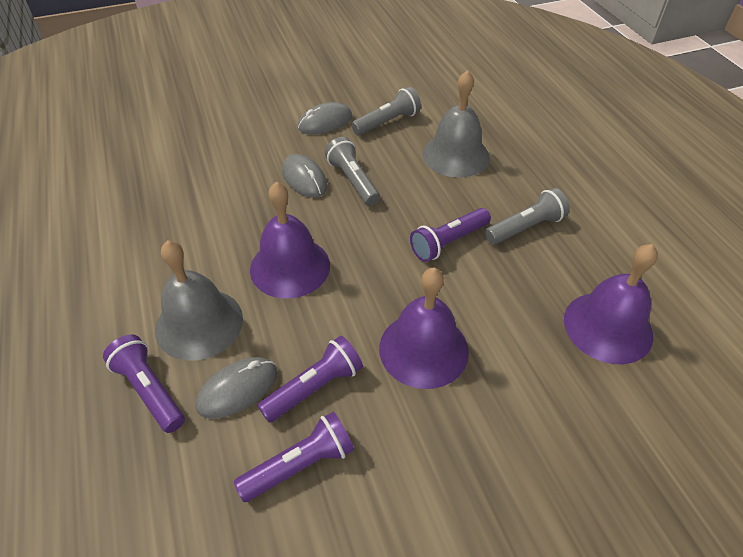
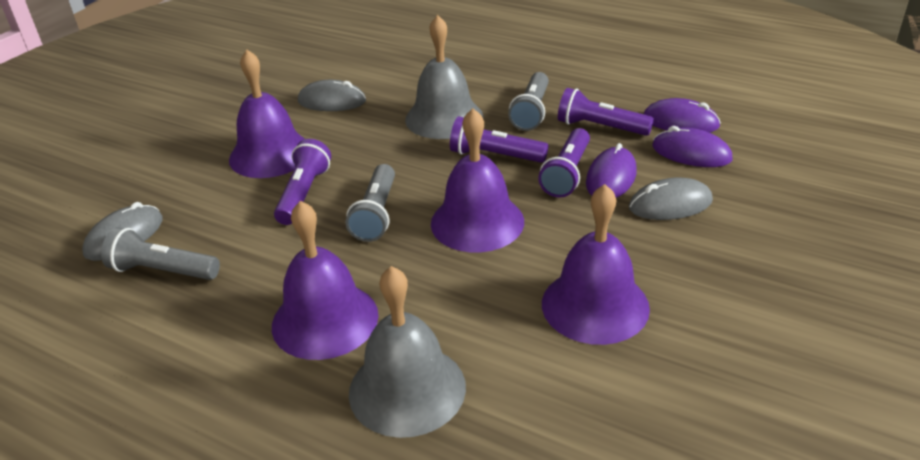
purple bell: 3 -> 4
purple mouse: 0 -> 3

